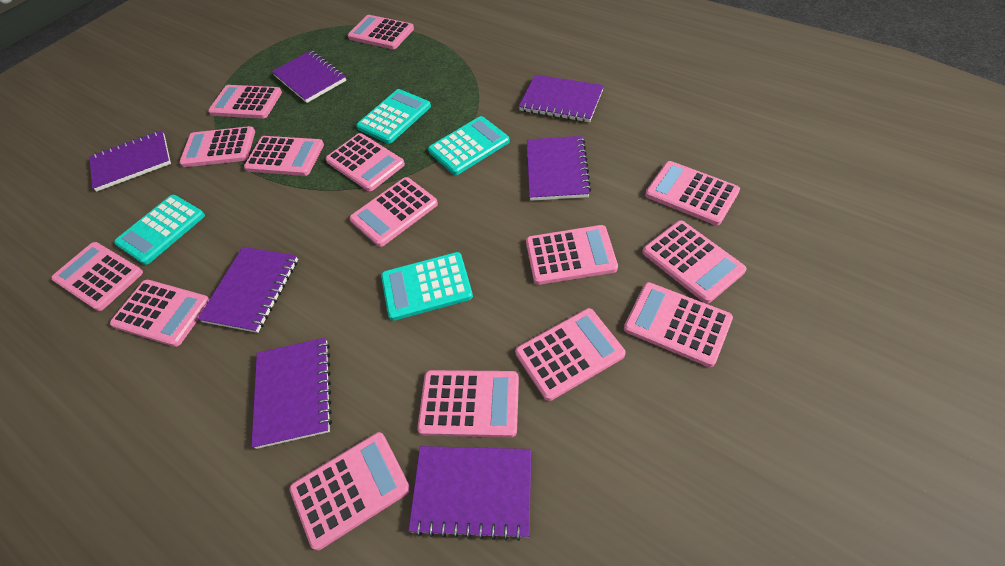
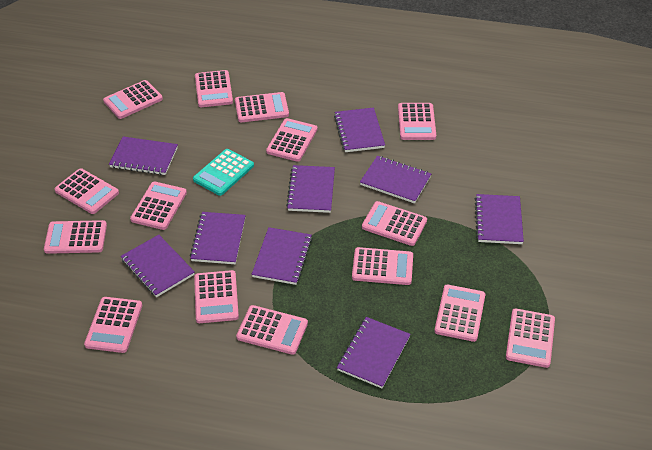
purple notebook: 7 -> 9
turquoise calculator: 4 -> 1

